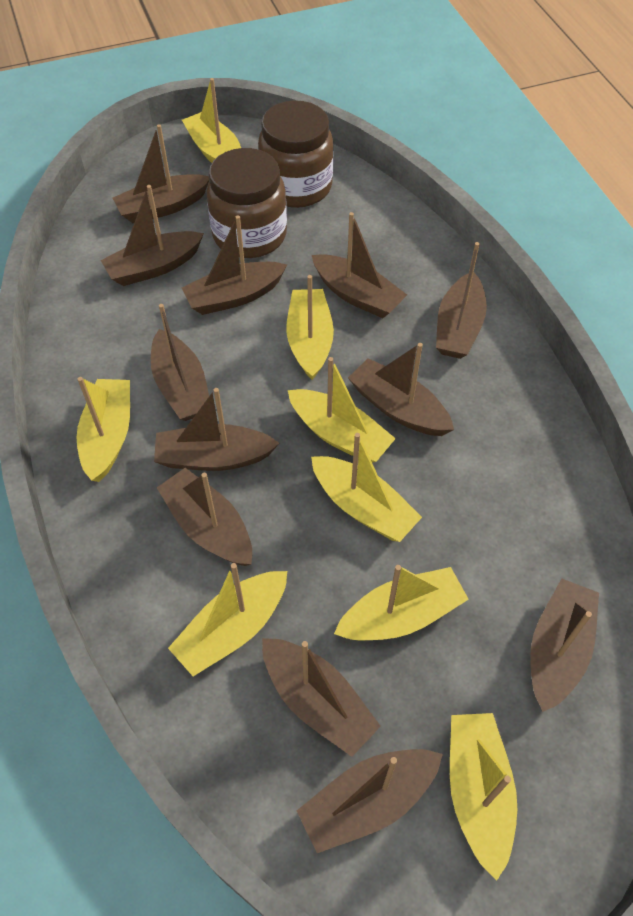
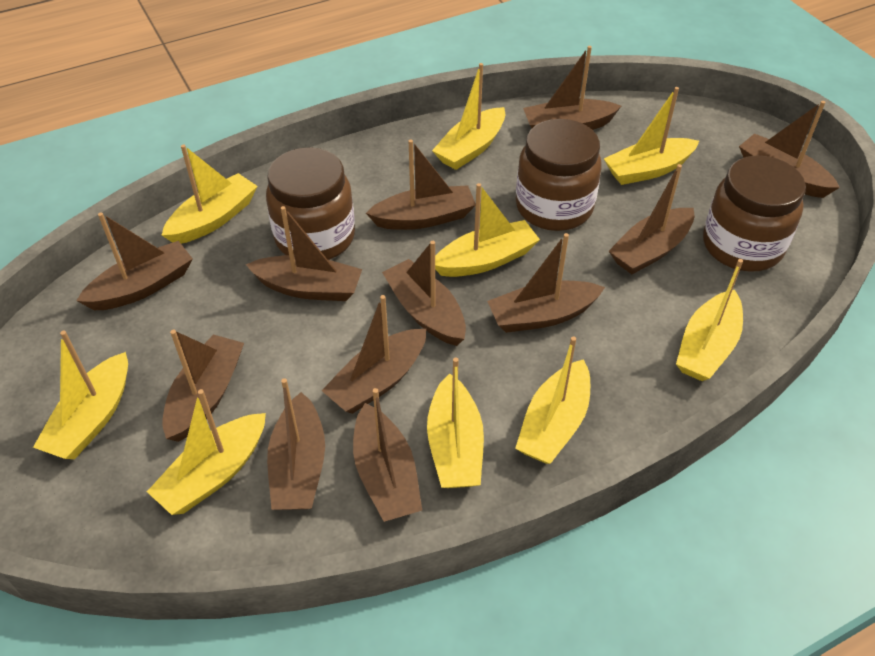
brown jar: 2 -> 3
yellow boat: 8 -> 9

